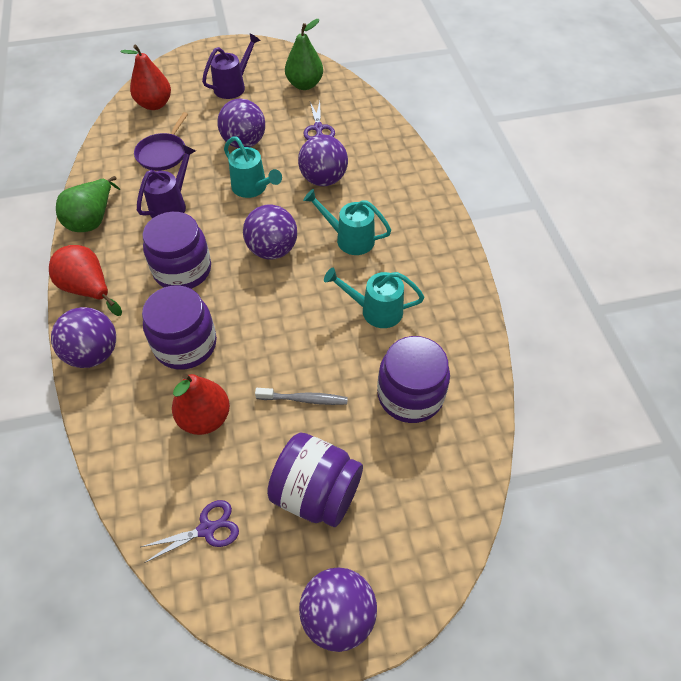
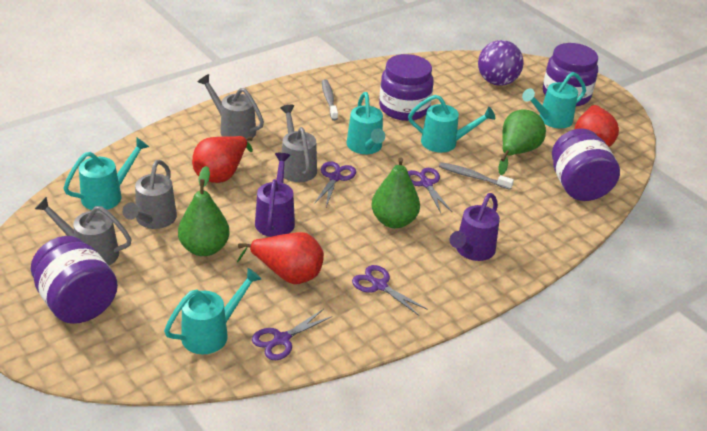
green pear: 2 -> 3
grey toothbrush: 1 -> 2
grey watering can: 0 -> 4
purple ball: 5 -> 1
purple pan: 1 -> 0
purple scissors: 2 -> 4
turquoise watering can: 3 -> 5

